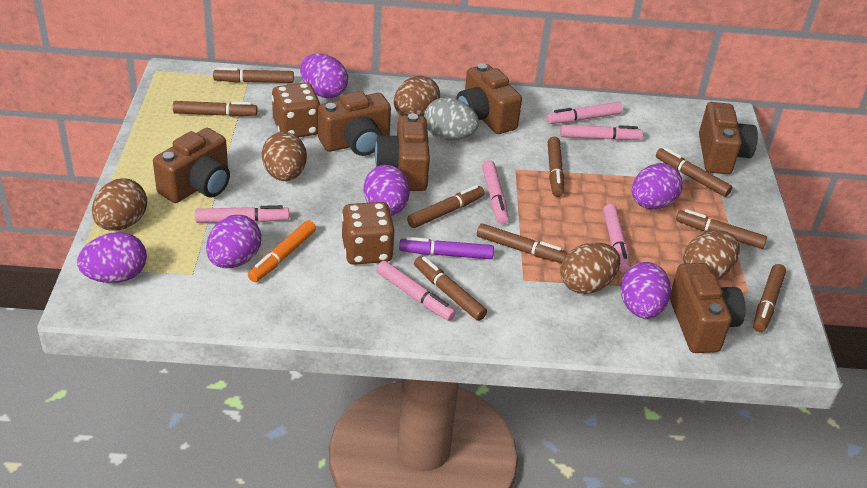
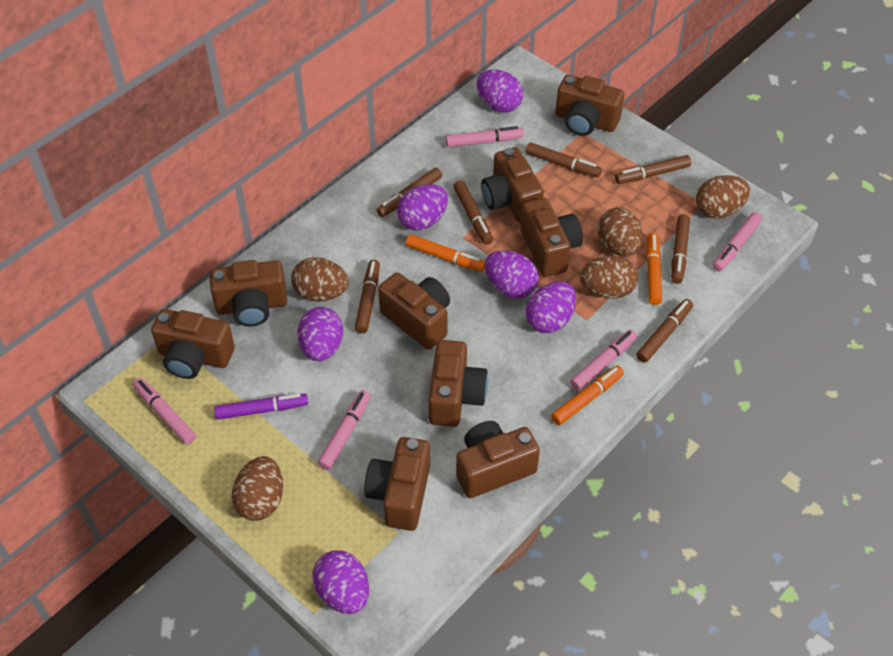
brown camera: 6 -> 9
brown dice: 2 -> 0
brown marker: 9 -> 7
grey egg: 1 -> 0
orange marker: 1 -> 3
pink marker: 6 -> 5

